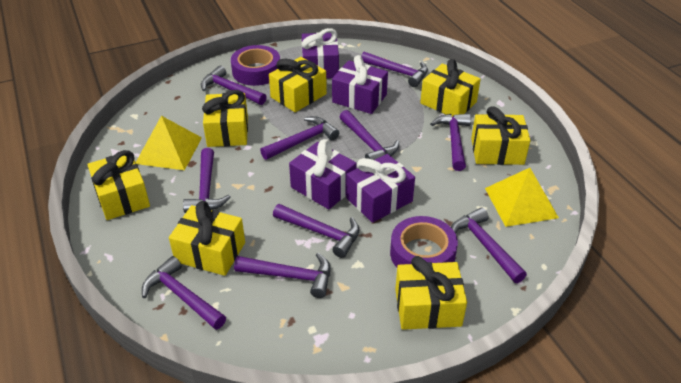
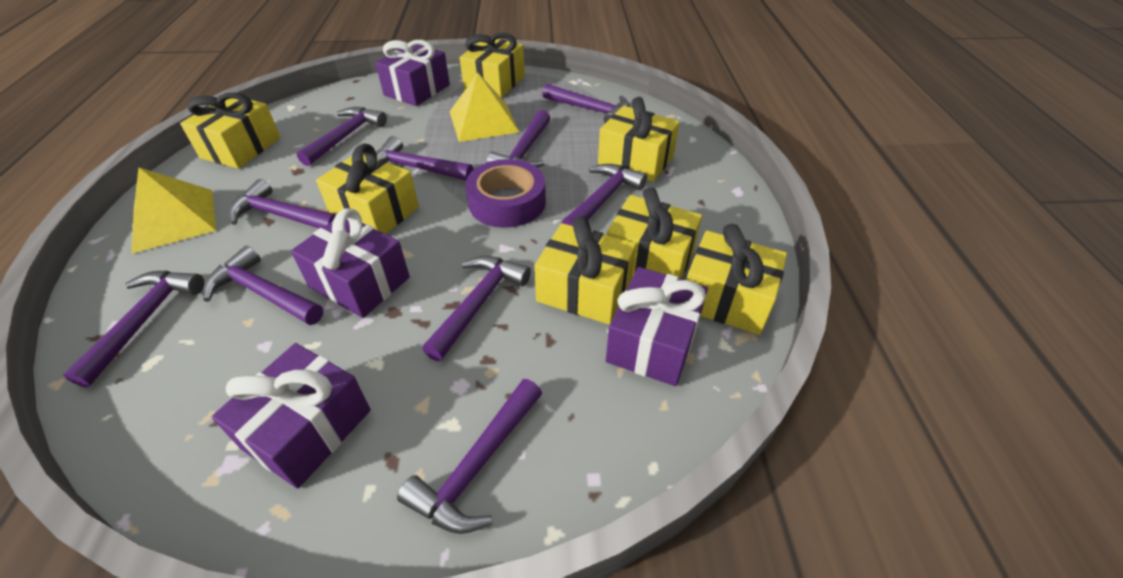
purple tape: 2 -> 1

